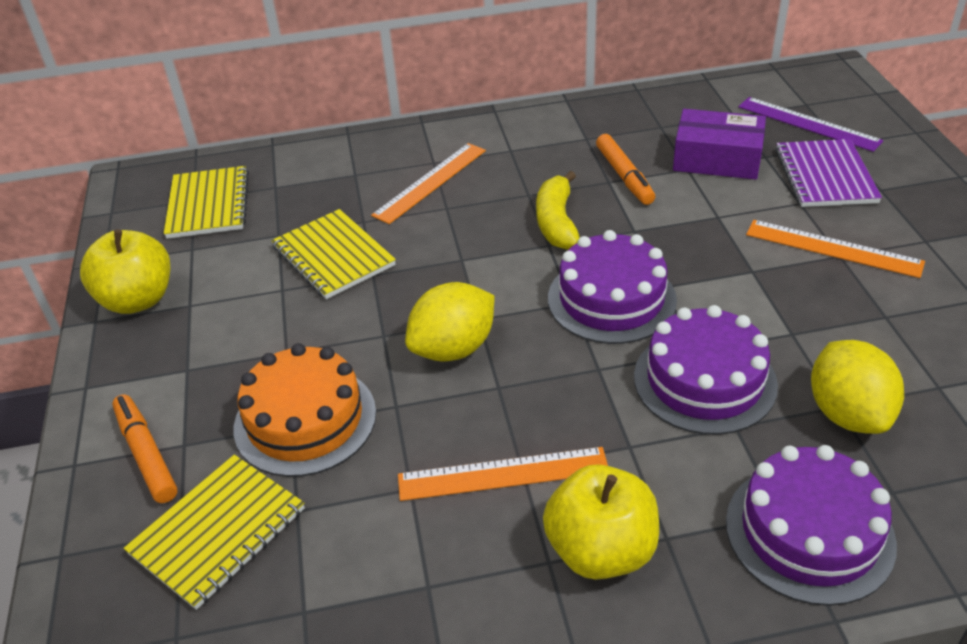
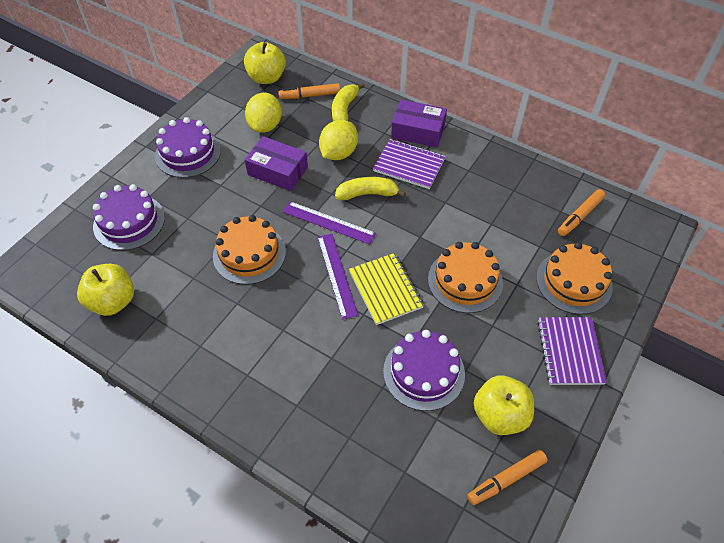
orange cake: 1 -> 3
orange marker: 2 -> 3
orange ruler: 3 -> 0
purple box: 1 -> 2
purple notebook: 1 -> 2
purple ruler: 1 -> 2
yellow apple: 2 -> 3
yellow banana: 1 -> 2
yellow notebook: 3 -> 1

